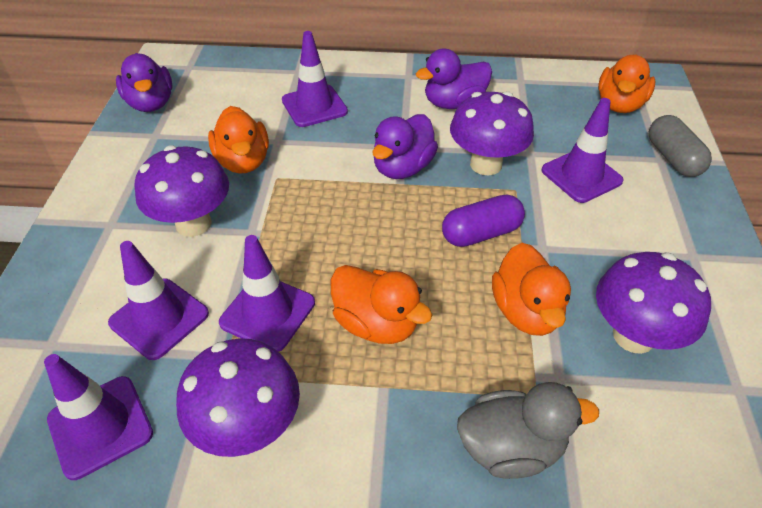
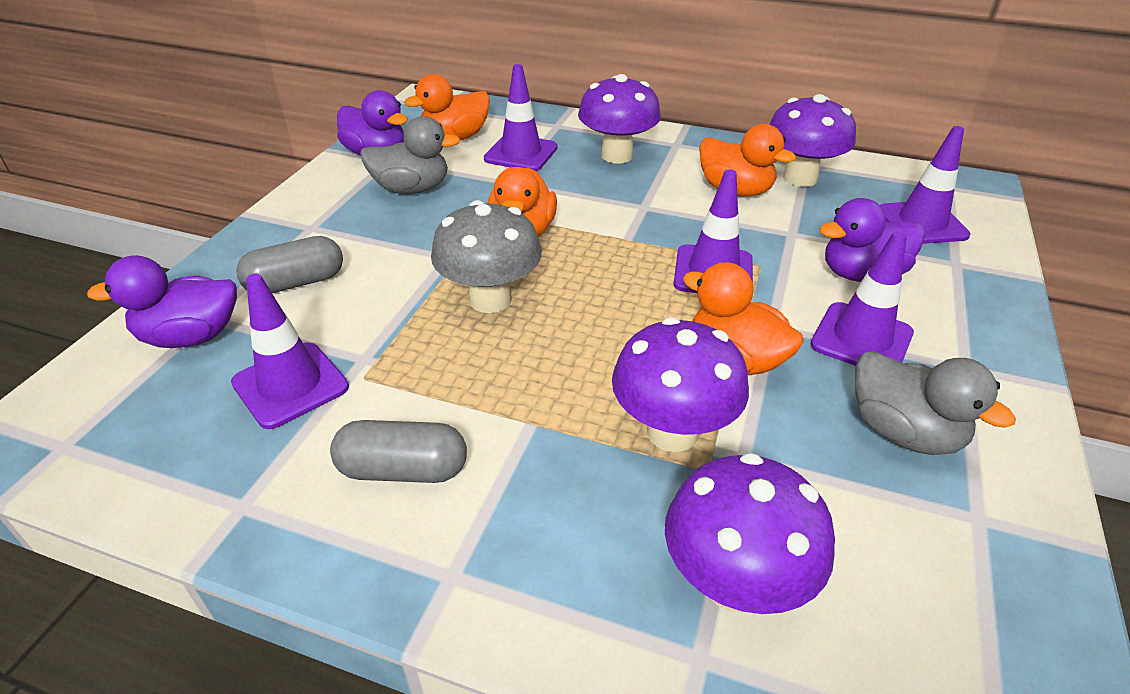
grey capsule: 1 -> 2
grey duck: 1 -> 2
grey mushroom: 0 -> 1
purple capsule: 1 -> 0

